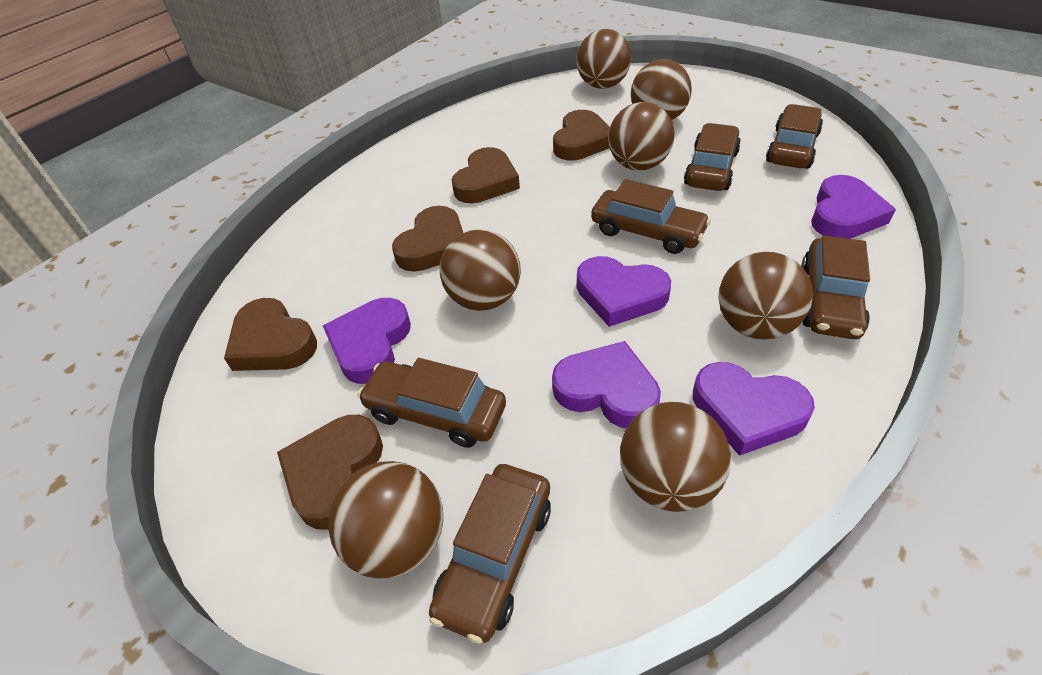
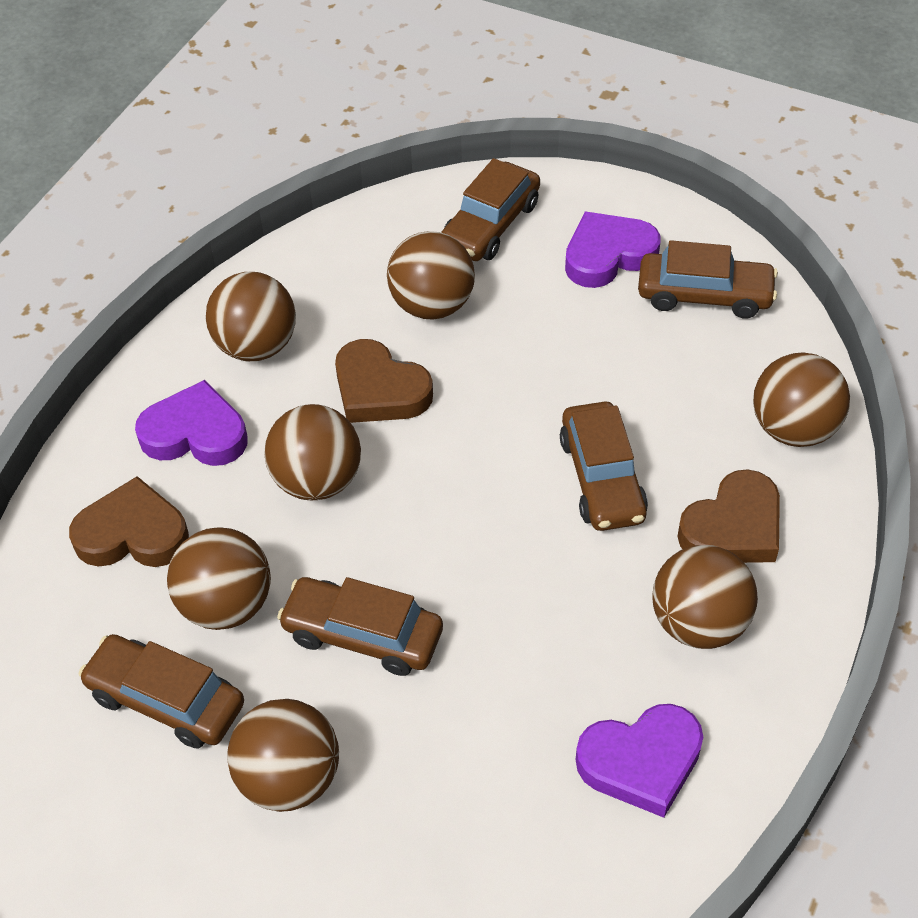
brown car: 6 -> 5
brown heart: 5 -> 3
purple heart: 5 -> 3

